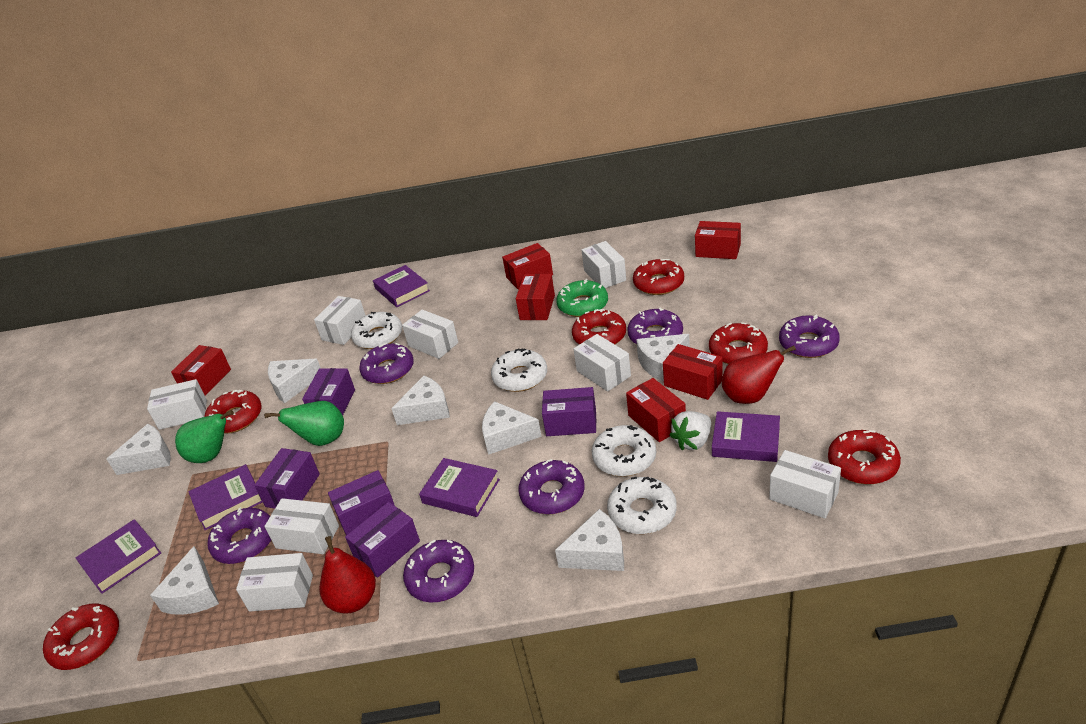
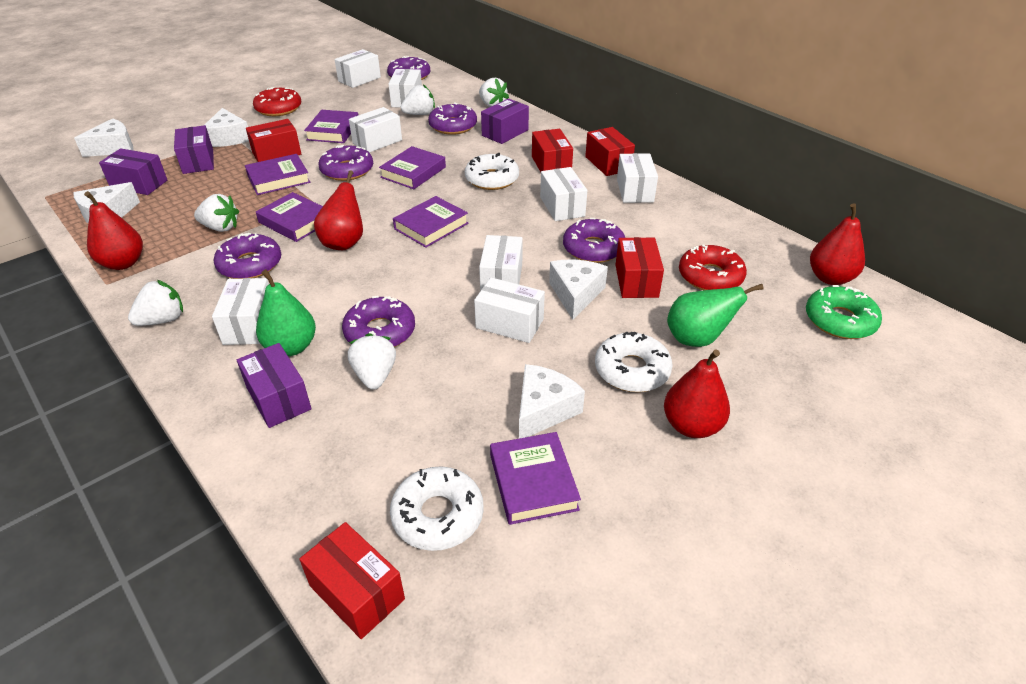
purple book: 5 -> 6
purple box: 5 -> 4
red box: 6 -> 5
red donut: 6 -> 2
red pear: 2 -> 4
white cheese: 7 -> 5
white donut: 4 -> 3
white strawberry: 1 -> 5

